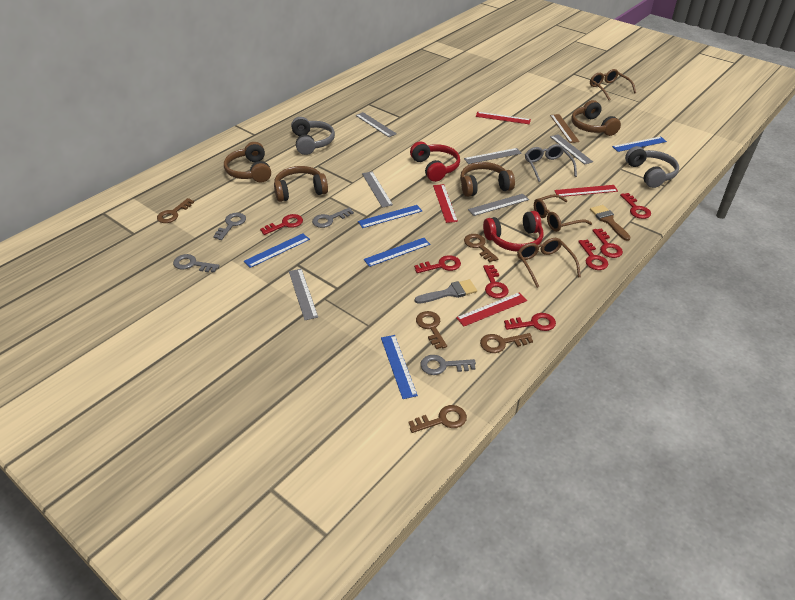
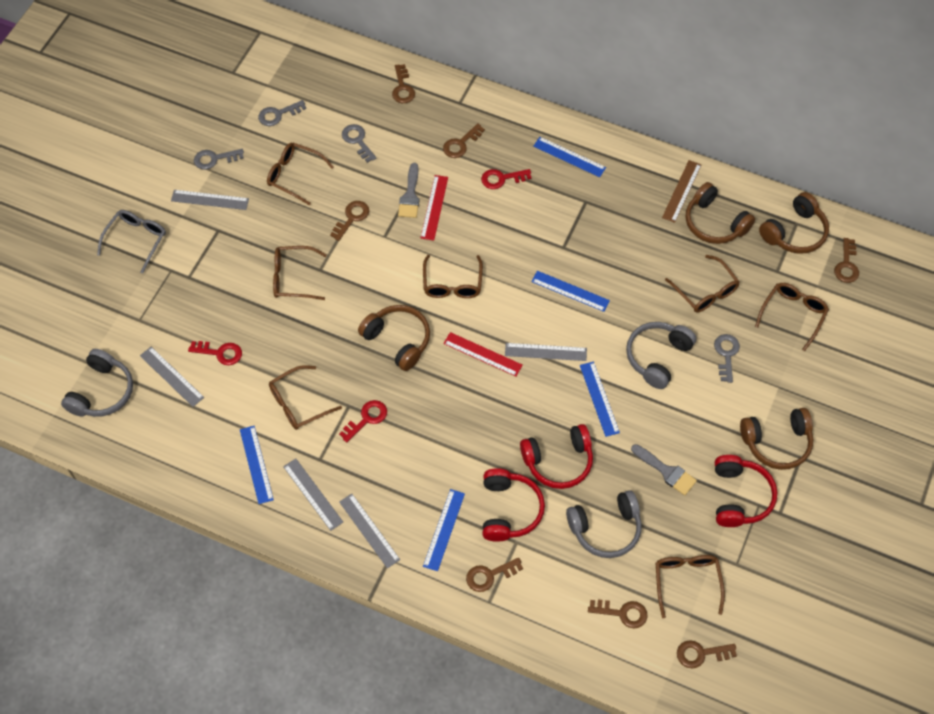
brown brush: 1 -> 0
brown glasses: 3 -> 7
brown key: 5 -> 7
grey brush: 1 -> 2
grey headphones: 2 -> 3
grey ruler: 6 -> 5
red headphones: 2 -> 3
red key: 7 -> 3
red ruler: 4 -> 2

